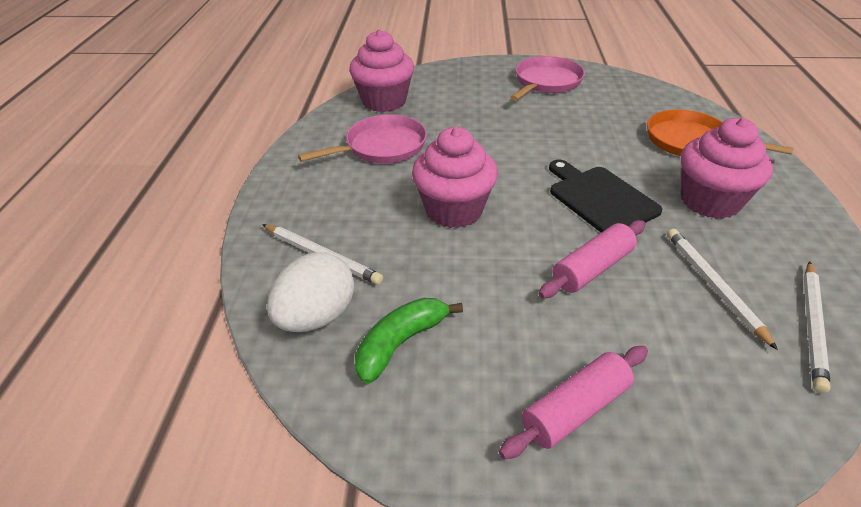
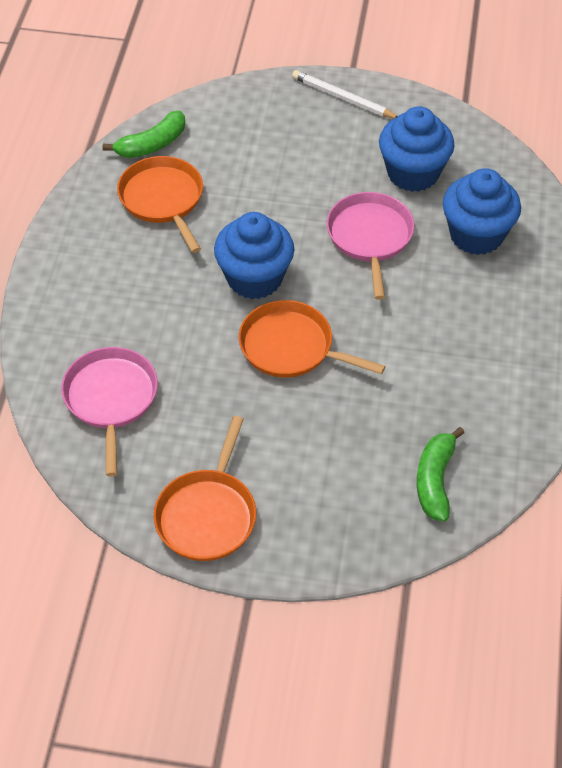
black cutting board: 1 -> 0
blue cupcake: 0 -> 3
green banana: 1 -> 2
orange pan: 1 -> 3
pink cupcake: 3 -> 0
pink rolling pin: 2 -> 0
white egg: 1 -> 0
white pencil: 3 -> 1

